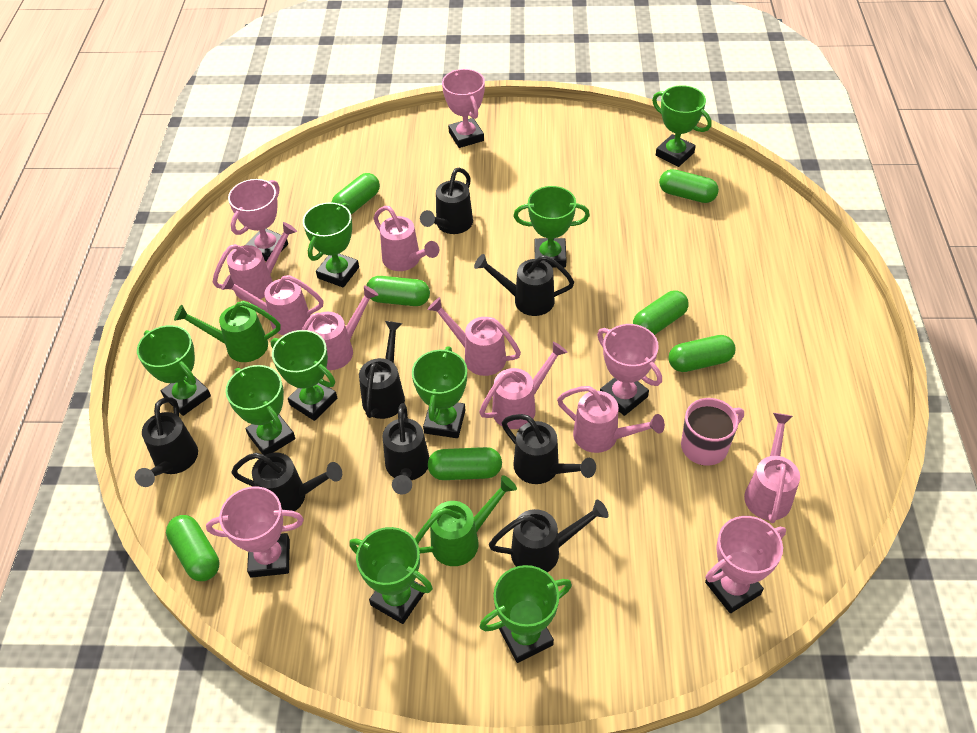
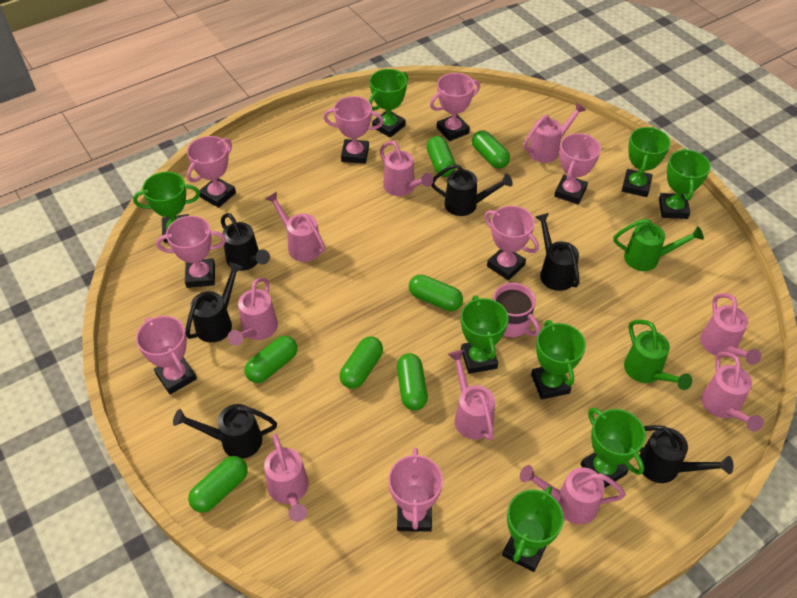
black watering can: 8 -> 6
green trophy: 9 -> 8
pink trophy: 5 -> 8
pink watering can: 8 -> 9

